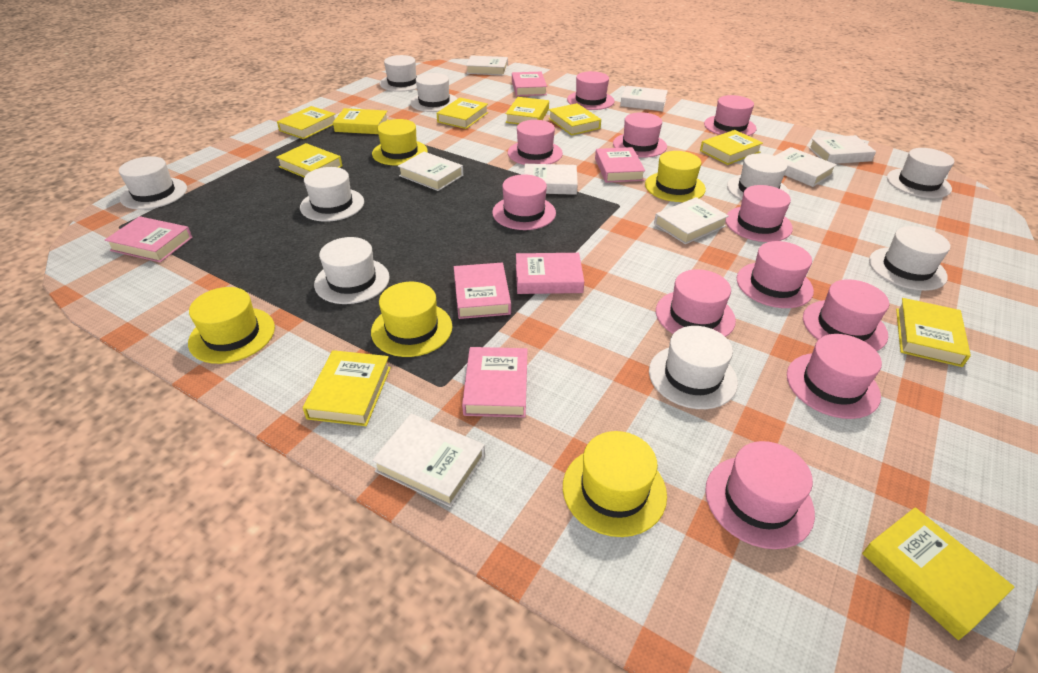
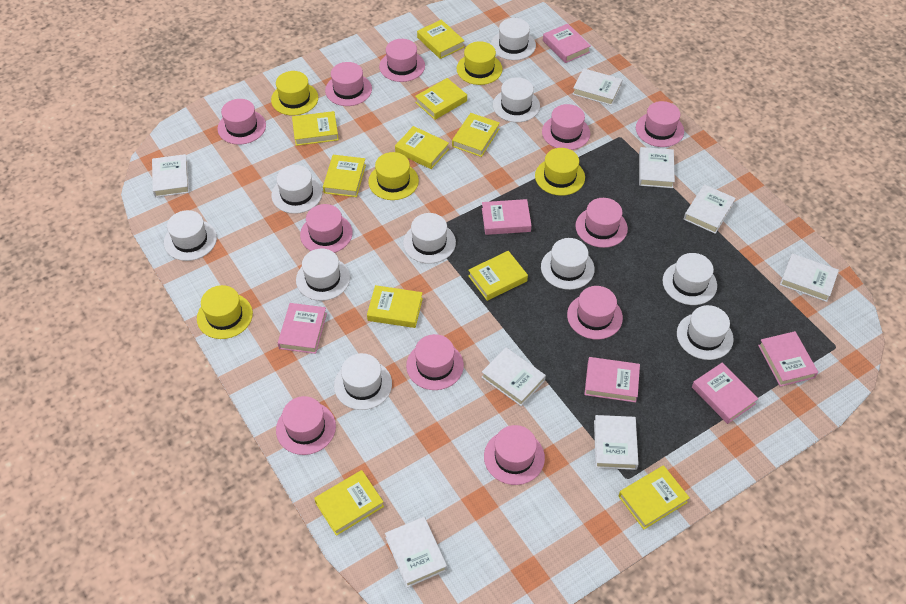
white hat: 9 -> 10

